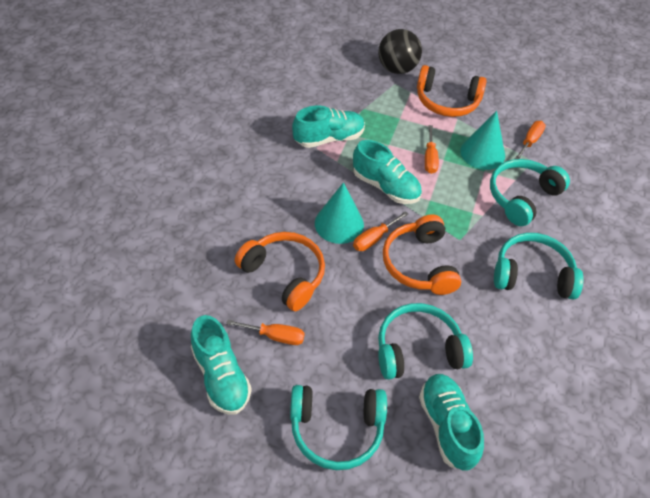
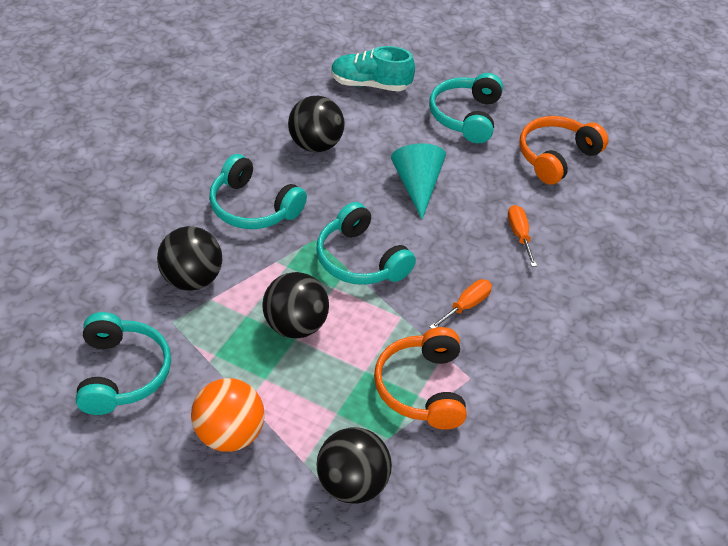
black ball: 1 -> 4
orange ball: 0 -> 1
orange headphones: 3 -> 2
orange screwdriver: 4 -> 2
turquoise cone: 2 -> 1
turquoise shoe: 4 -> 1

